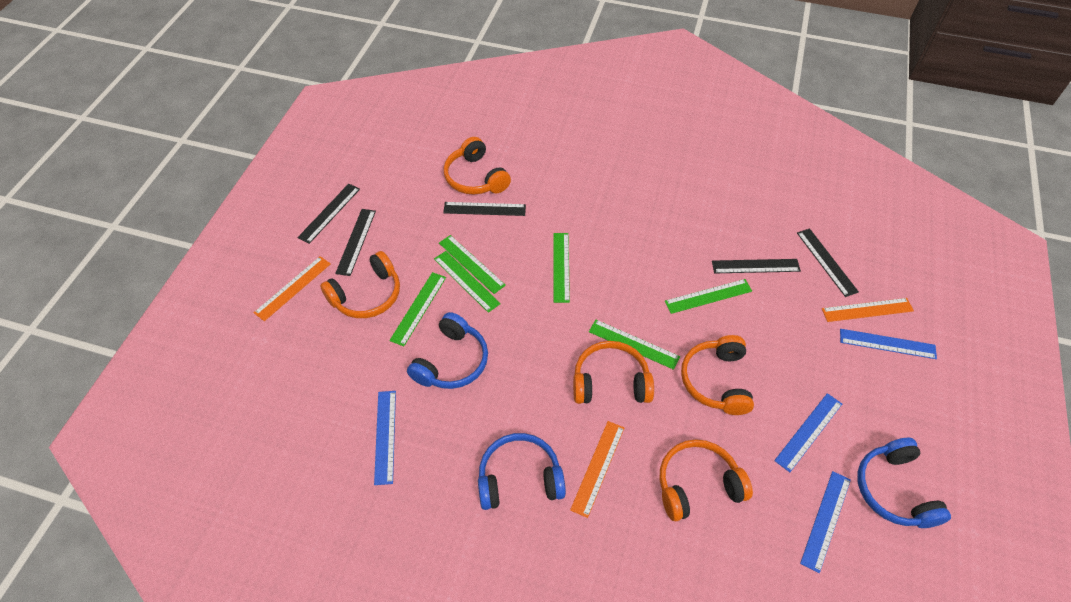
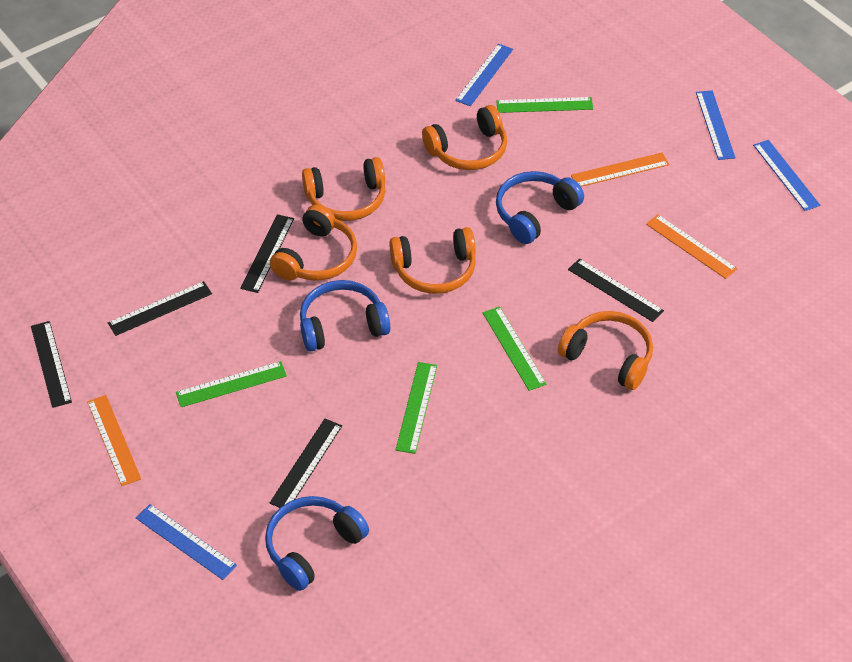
green ruler: 6 -> 4

